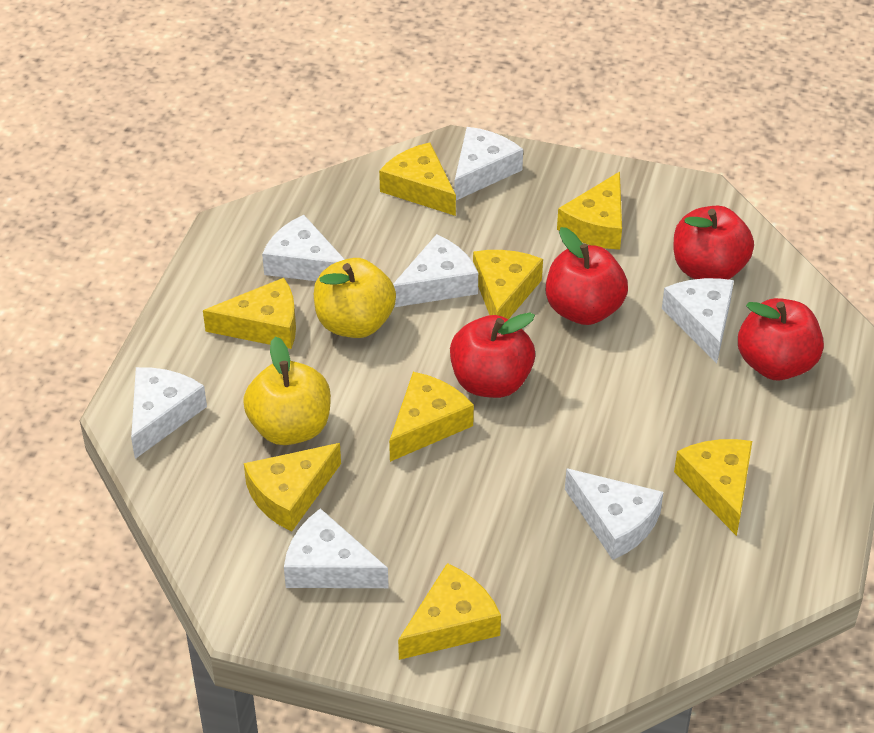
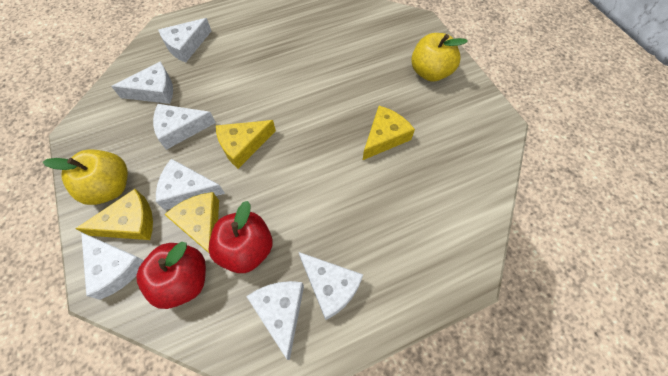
red apple: 4 -> 2
yellow cheese: 8 -> 4

